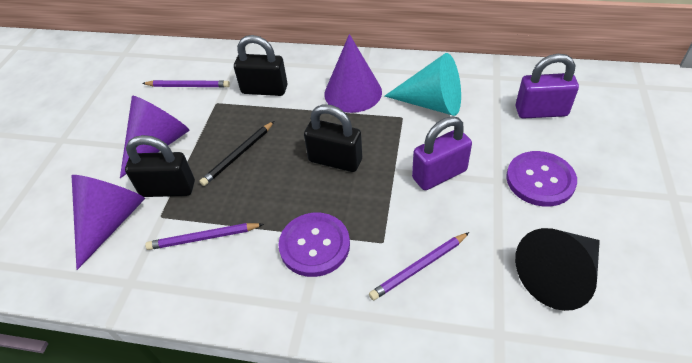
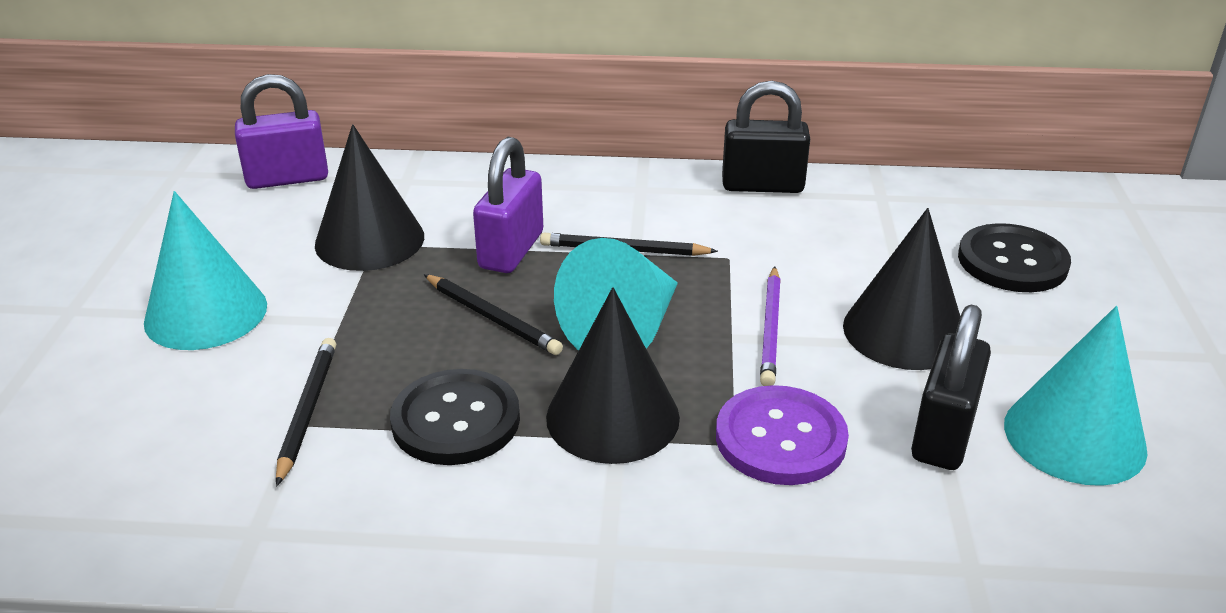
black button: 0 -> 2
black cone: 1 -> 3
black padlock: 3 -> 2
black pencil: 1 -> 3
purple button: 2 -> 1
purple cone: 3 -> 0
purple pencil: 3 -> 1
turquoise cone: 1 -> 3

